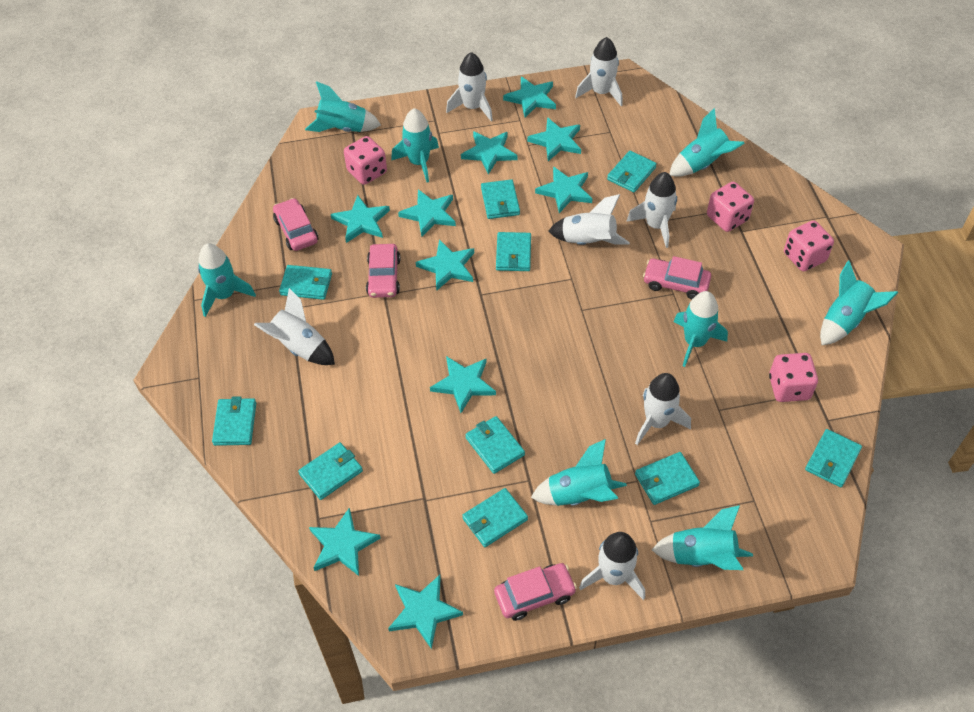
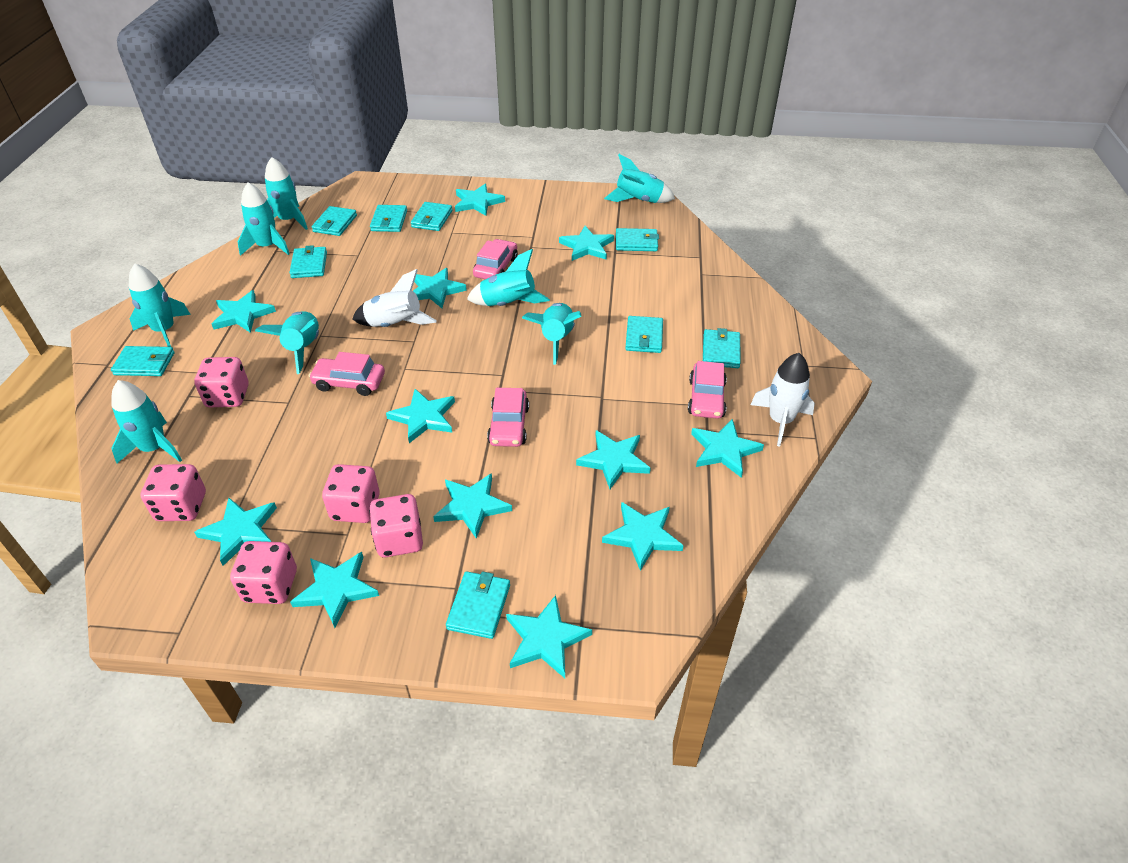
pink dice: 4 -> 5
turquoise star: 10 -> 12
turquoise wallet: 10 -> 9
white rocket: 7 -> 2

